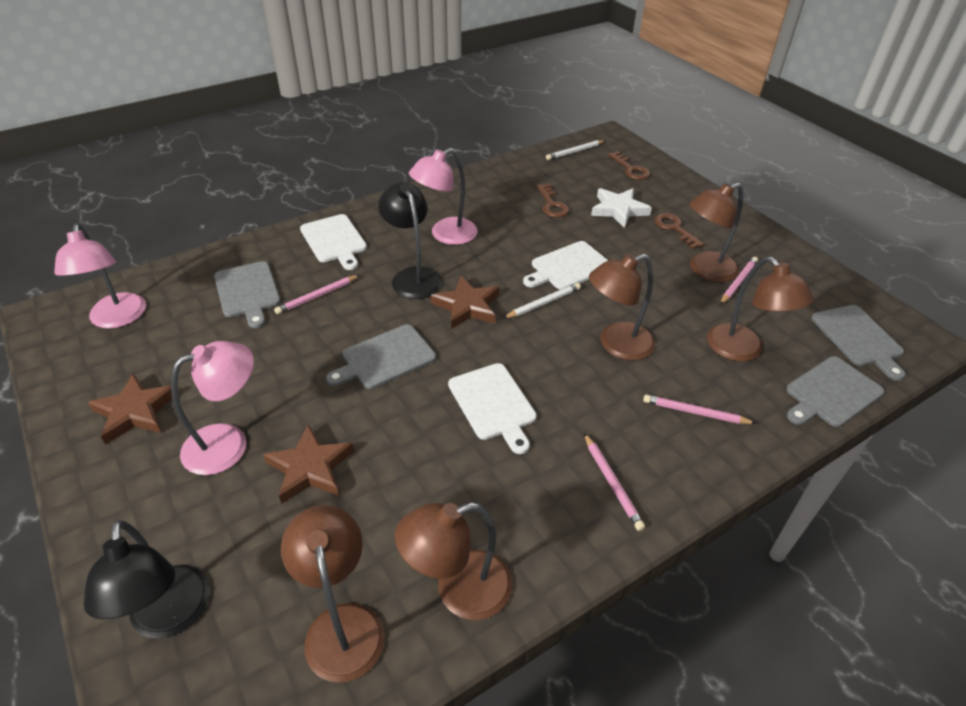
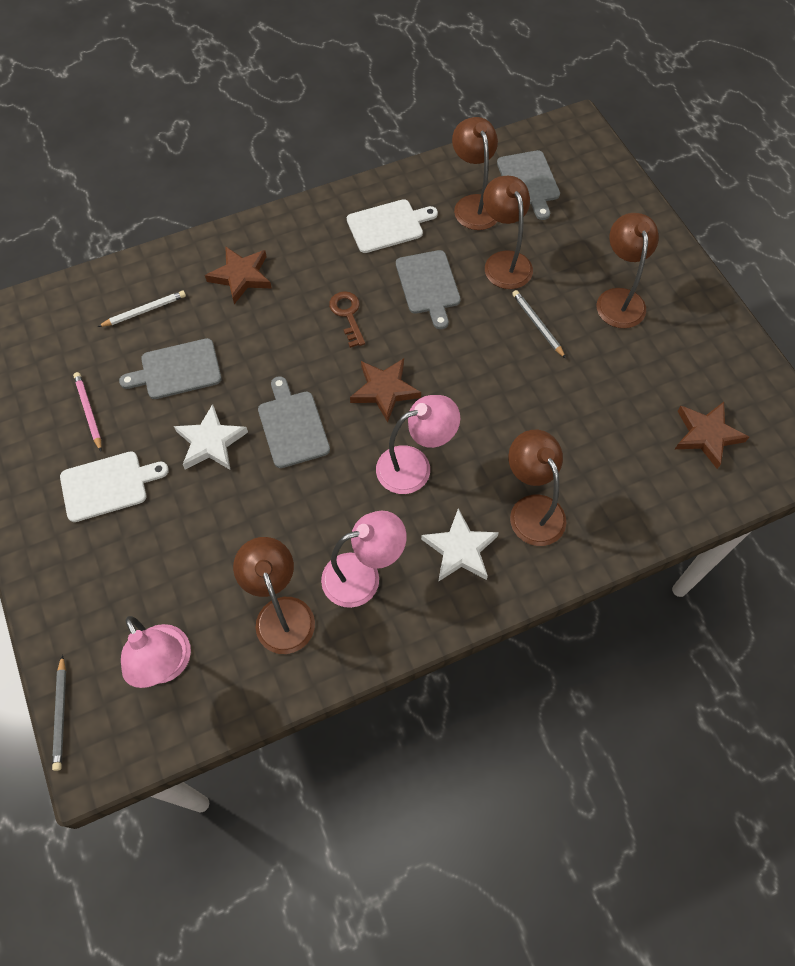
black lamp: 2 -> 0
brown key: 3 -> 1
grey pencil: 0 -> 2
pink pencil: 4 -> 1
white cutting board: 3 -> 2
white pencil: 2 -> 1
white star: 1 -> 2

